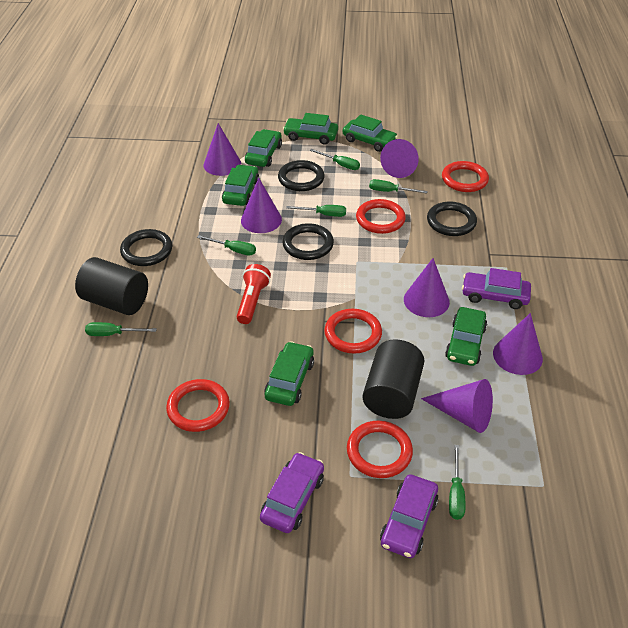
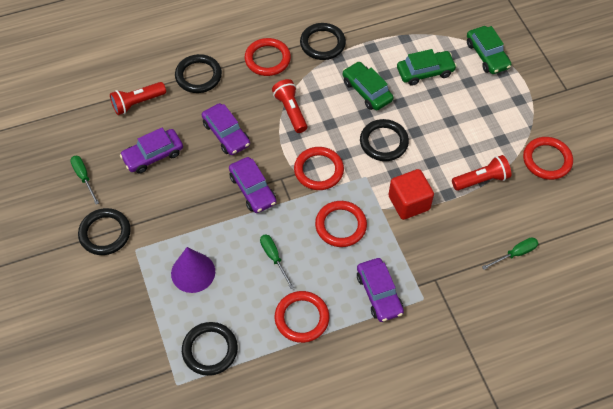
black cylinder: 2 -> 0
black ring: 4 -> 5
green car: 6 -> 3
green screwdriver: 6 -> 3
purple car: 3 -> 4
purple cone: 6 -> 1
red cube: 0 -> 1
red flashlight: 1 -> 3

